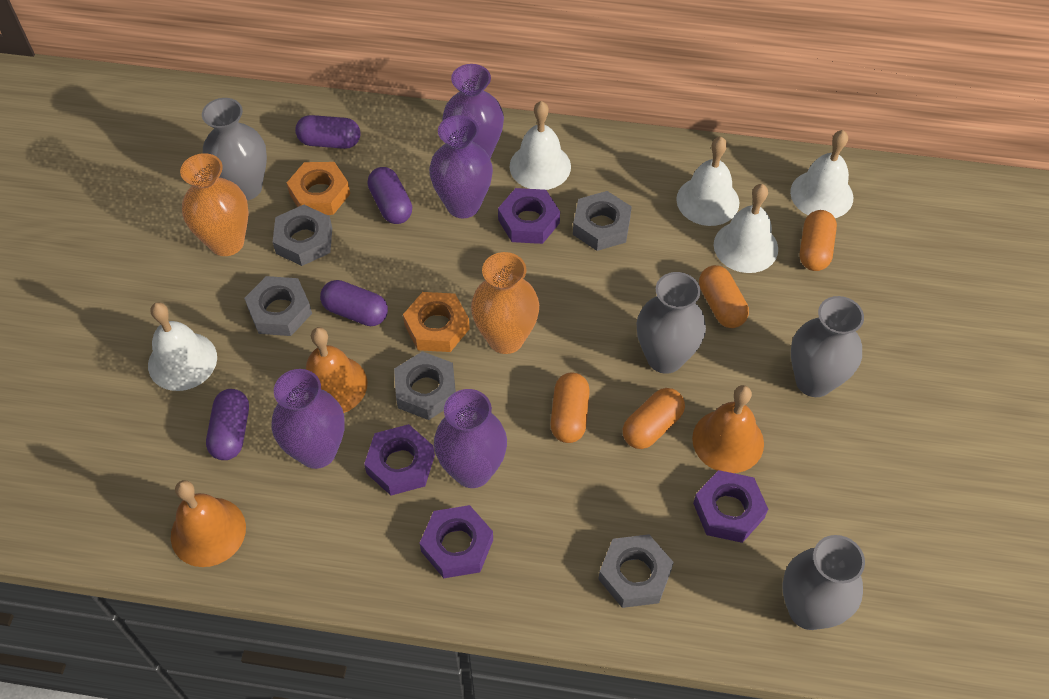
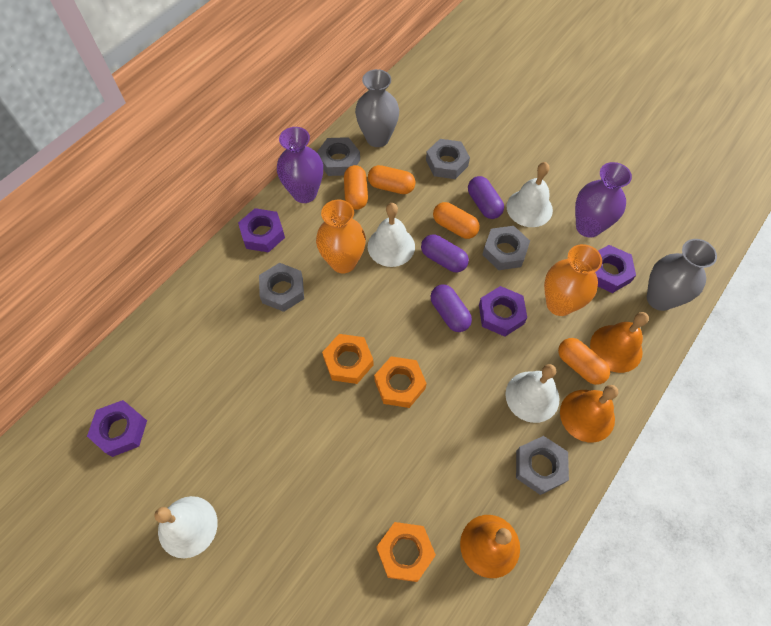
grey vase: 4 -> 2
orange nut: 2 -> 3
purple capsule: 4 -> 3
purple vase: 4 -> 2
white bell: 5 -> 4

